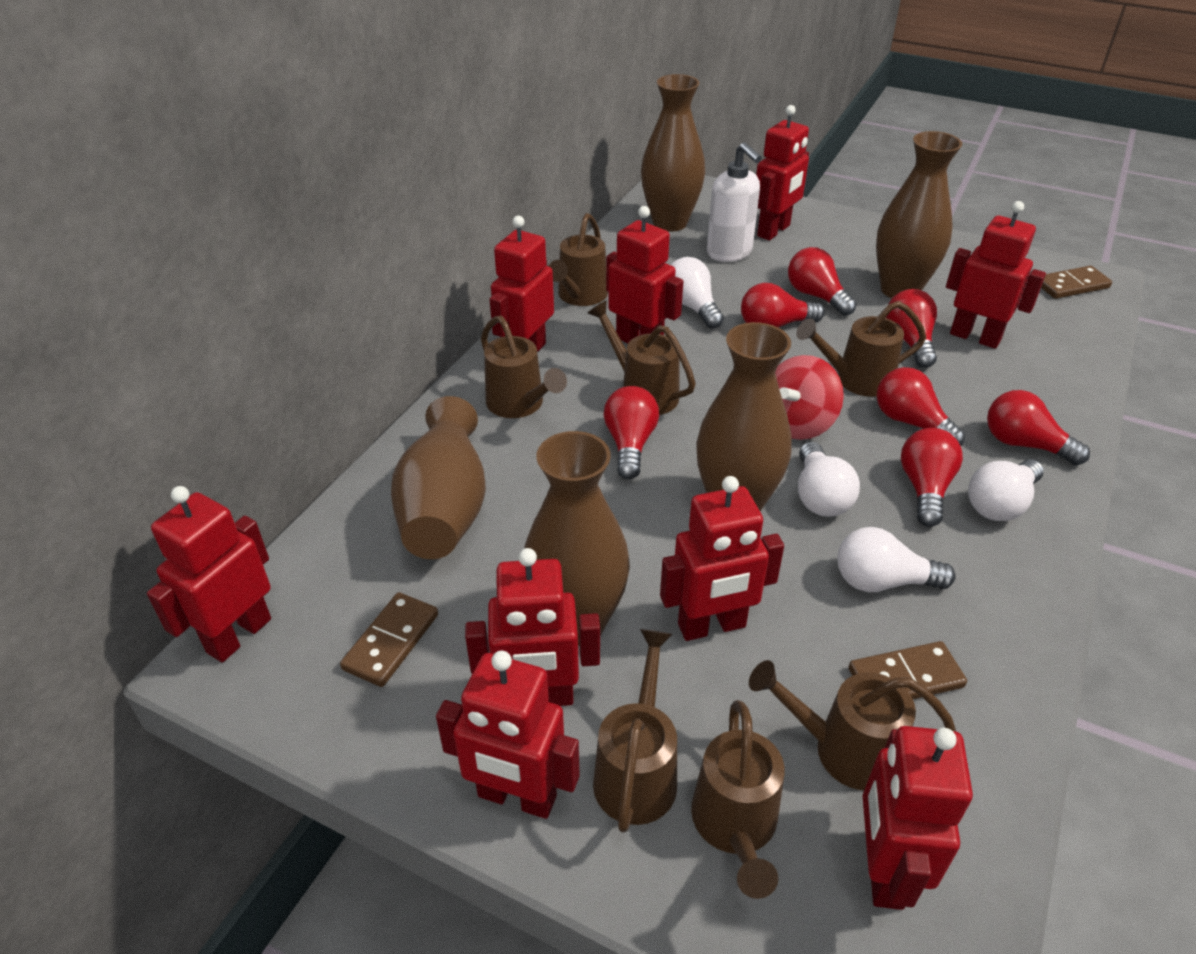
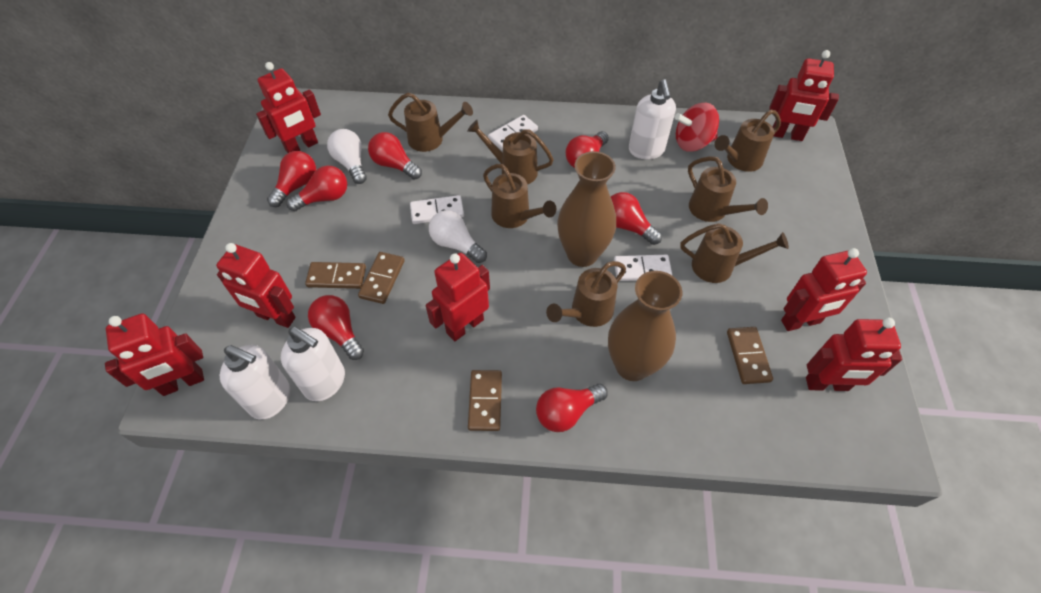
brown domino: 3 -> 4
brown vase: 5 -> 2
red robot: 9 -> 7
white domino: 0 -> 3
white light bulb: 4 -> 2
white soap dispenser: 1 -> 3

